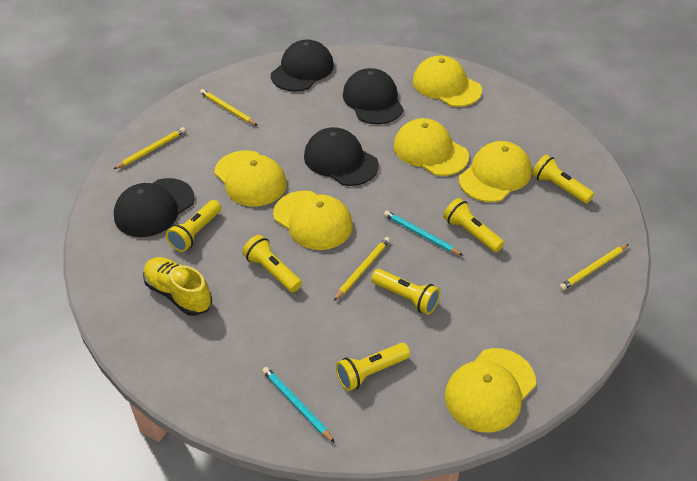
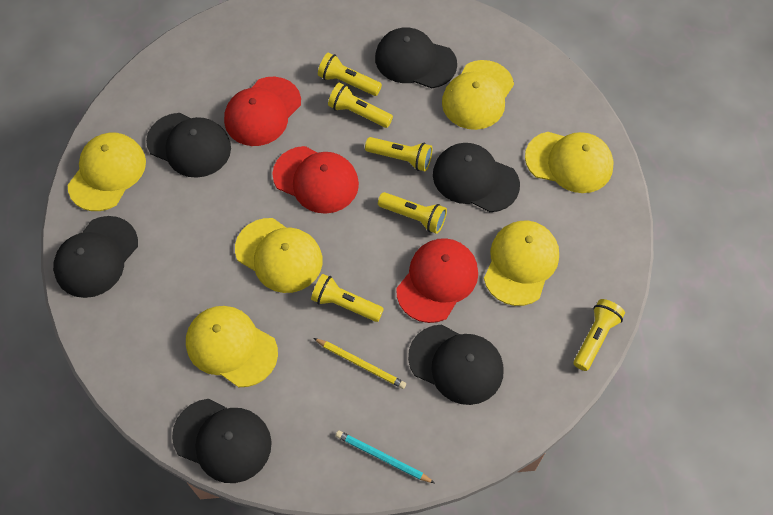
black cap: 4 -> 6
red cap: 0 -> 3
turquoise pencil: 2 -> 1
yellow pencil: 4 -> 1
yellow shoe: 1 -> 0

